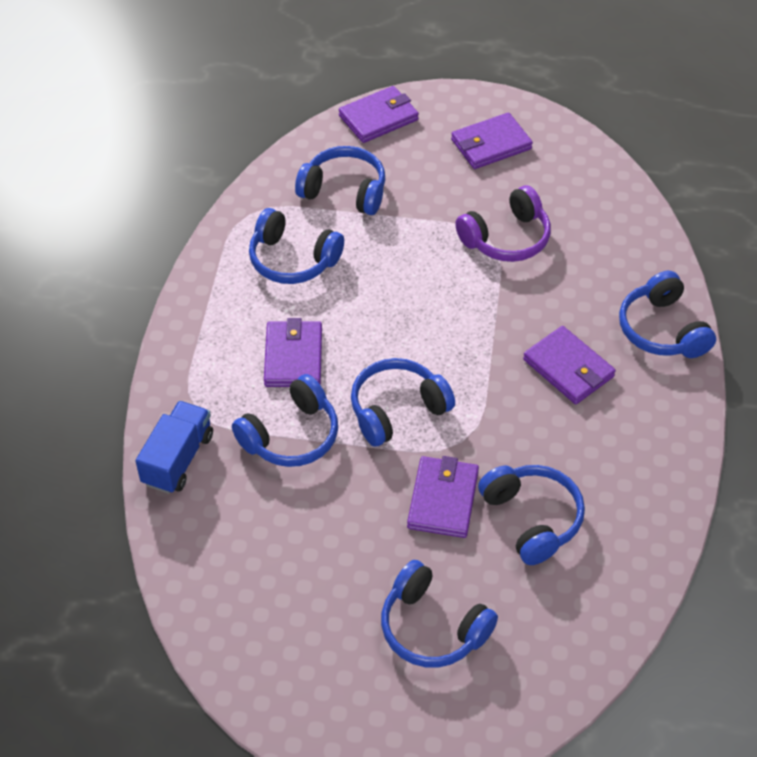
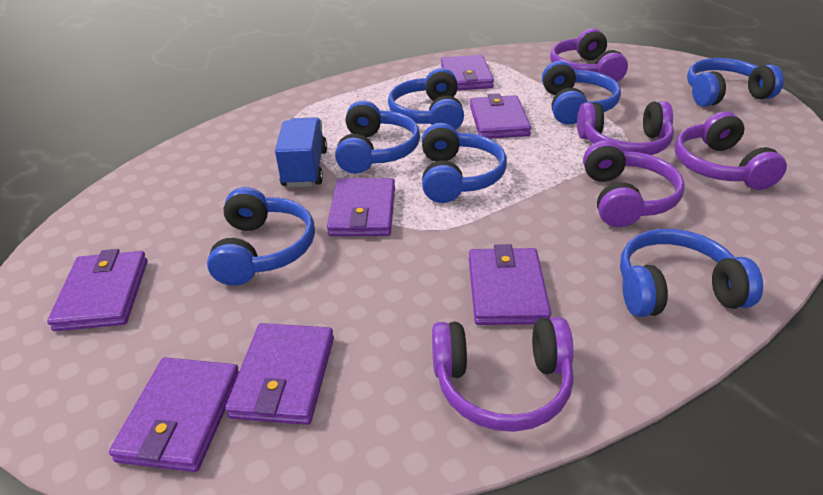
purple headphones: 1 -> 5
purple wallet: 5 -> 7

